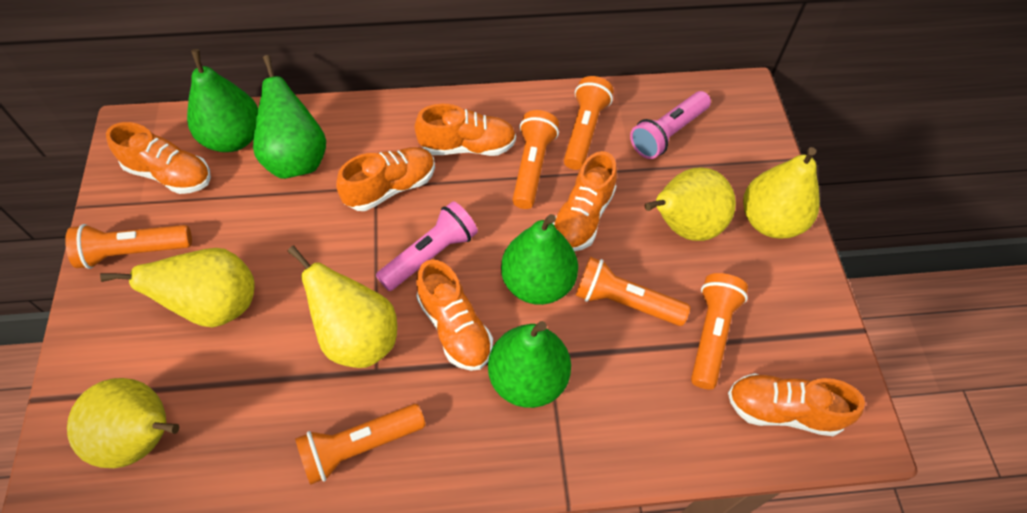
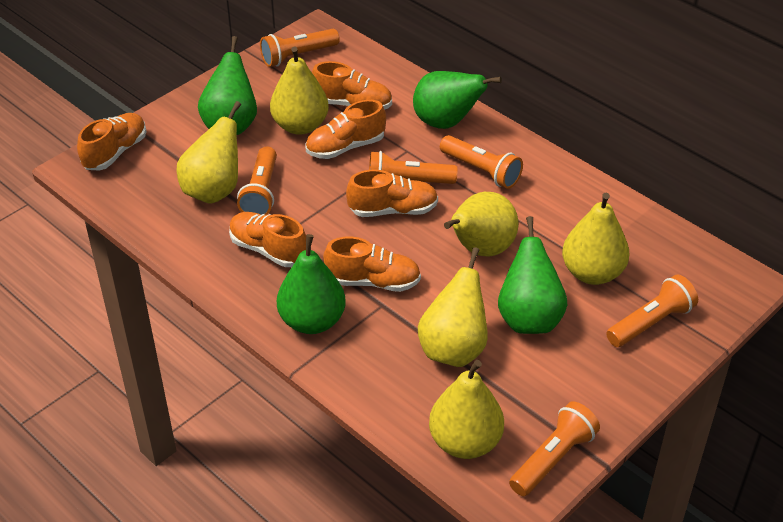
pink flashlight: 2 -> 0
yellow pear: 5 -> 6

